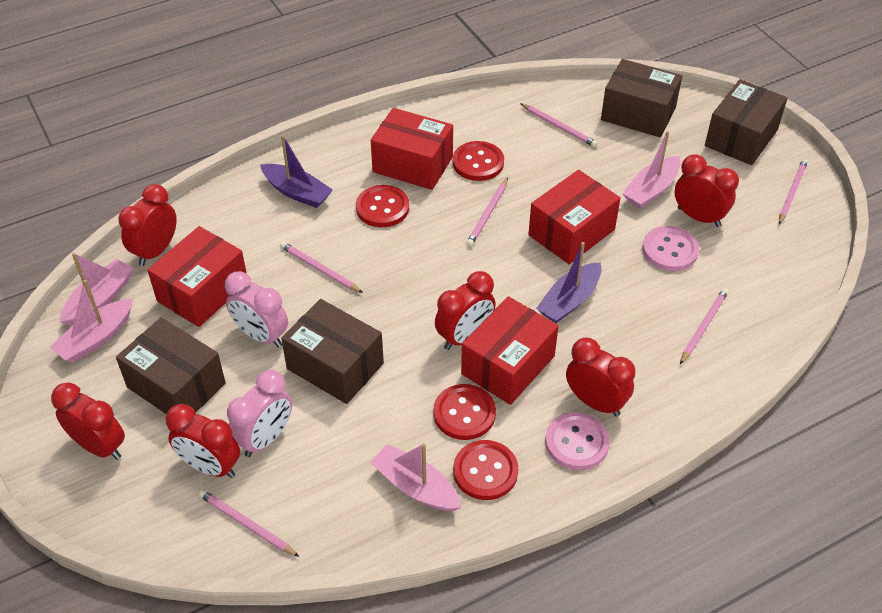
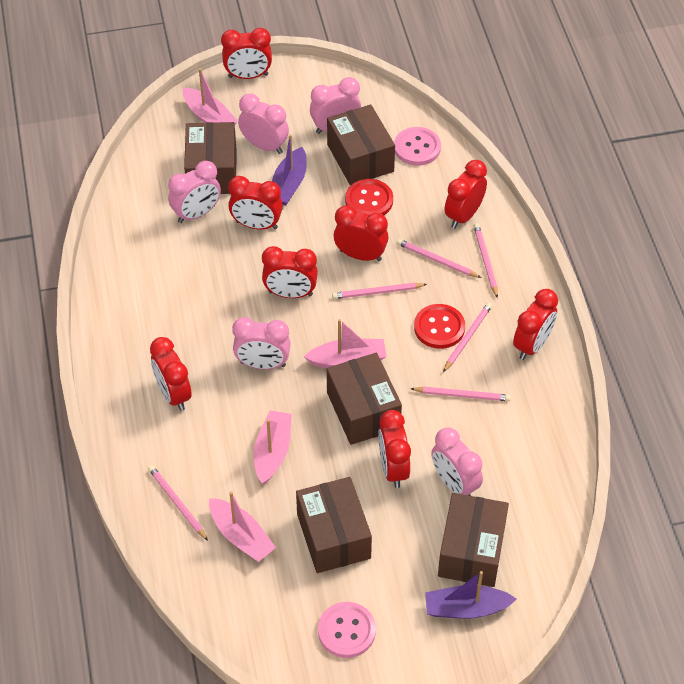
brown box: 4 -> 5
pink clock: 2 -> 5
red box: 4 -> 0
red button: 4 -> 2
red clock: 6 -> 8

